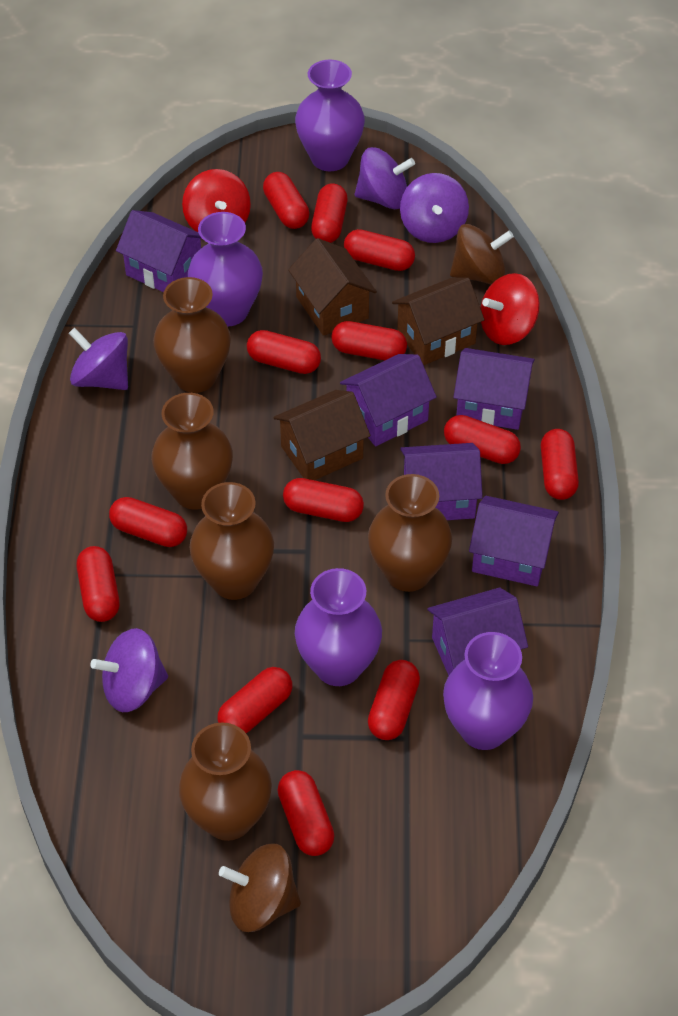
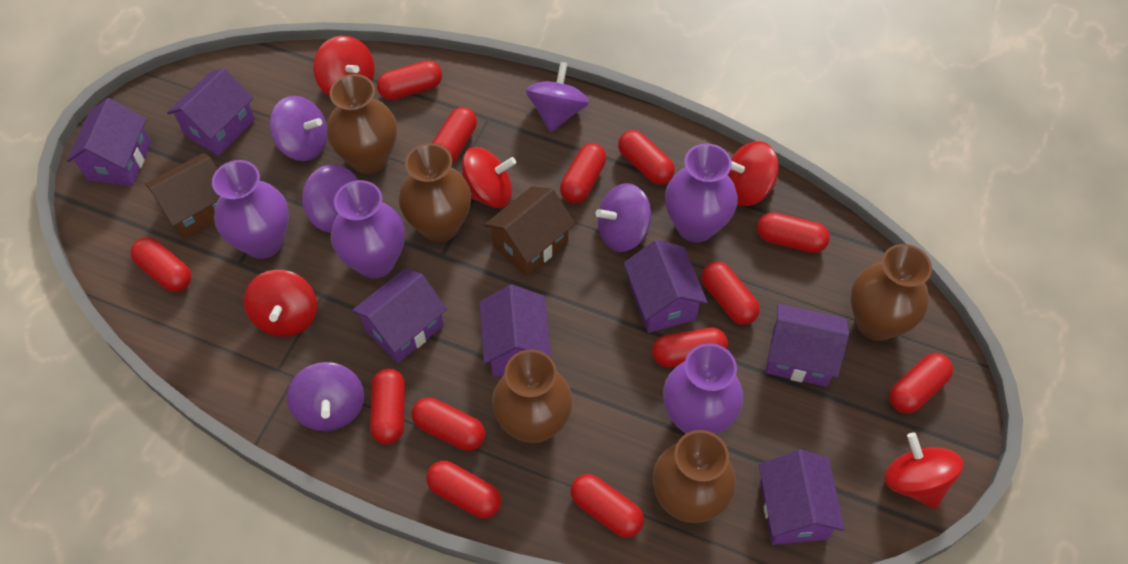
brown house: 3 -> 2
brown spinning top: 2 -> 0
purple house: 6 -> 7
purple spinning top: 4 -> 5
red spinning top: 2 -> 5

